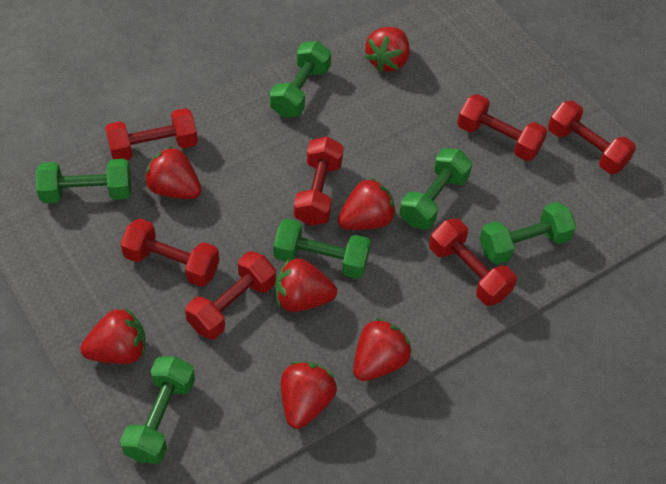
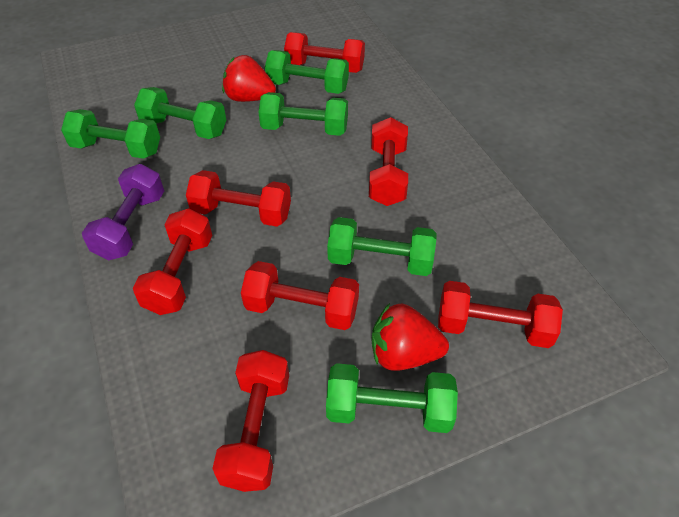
purple dumbbell: 0 -> 1
red strawberry: 7 -> 2

